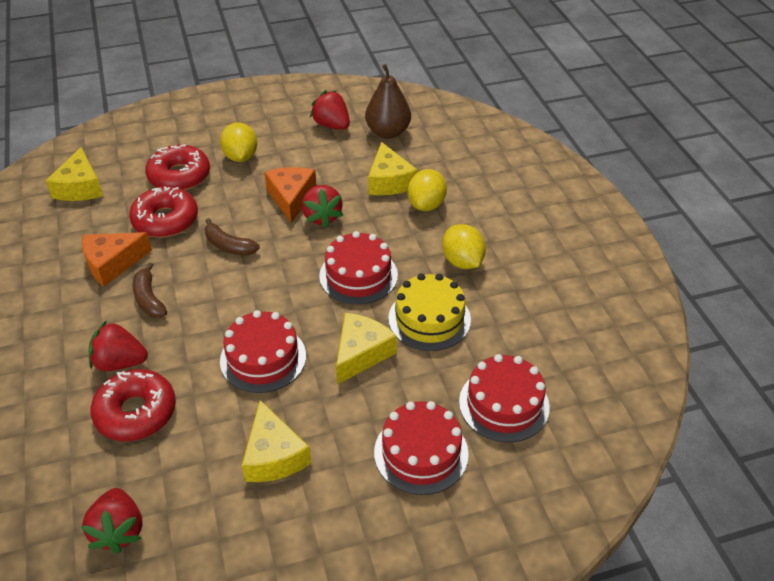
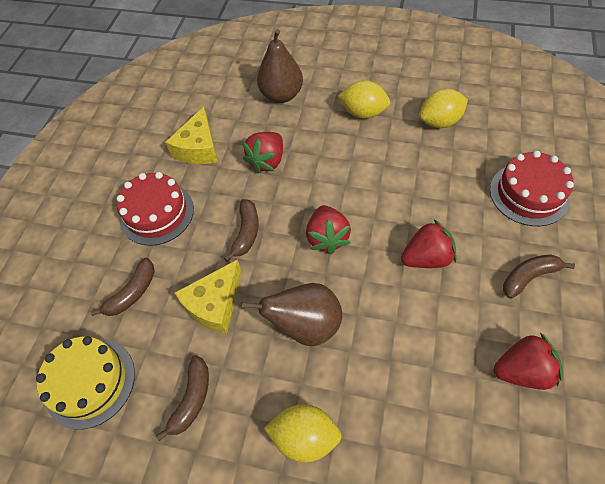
brown banana: 2 -> 4
brown pear: 1 -> 2
orange cheese: 2 -> 0
red cake: 4 -> 2
red donut: 3 -> 0
yellow cheese: 4 -> 2

